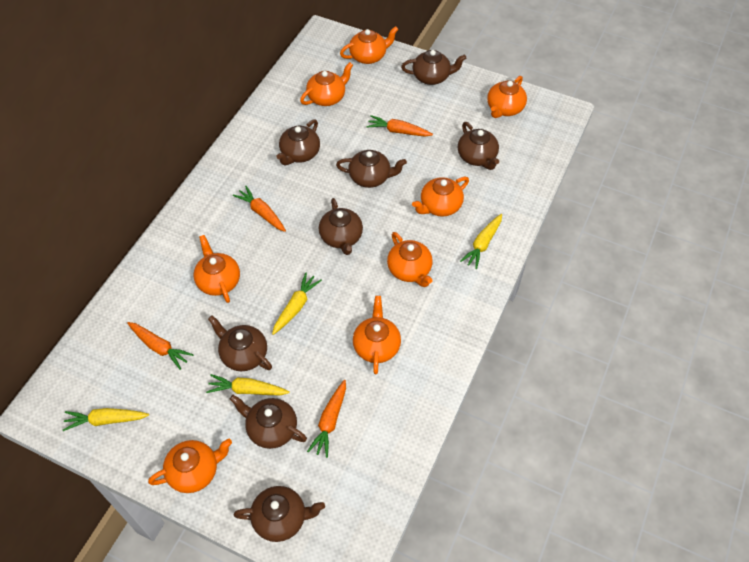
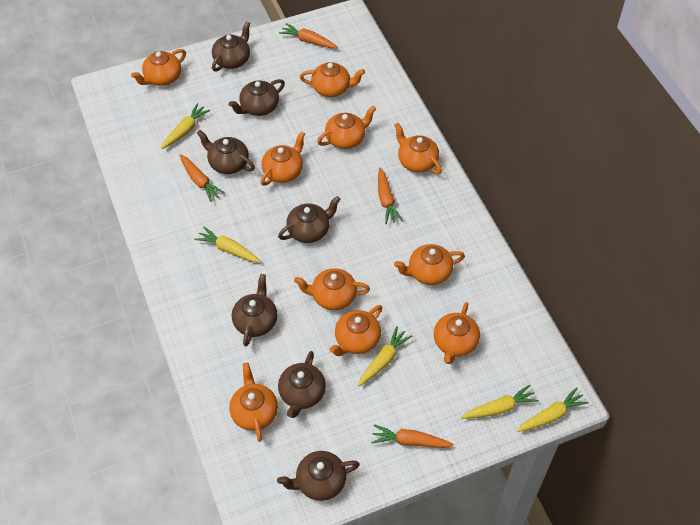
brown teapot: 8 -> 7
orange teapot: 8 -> 10
yellow carrot: 4 -> 5

